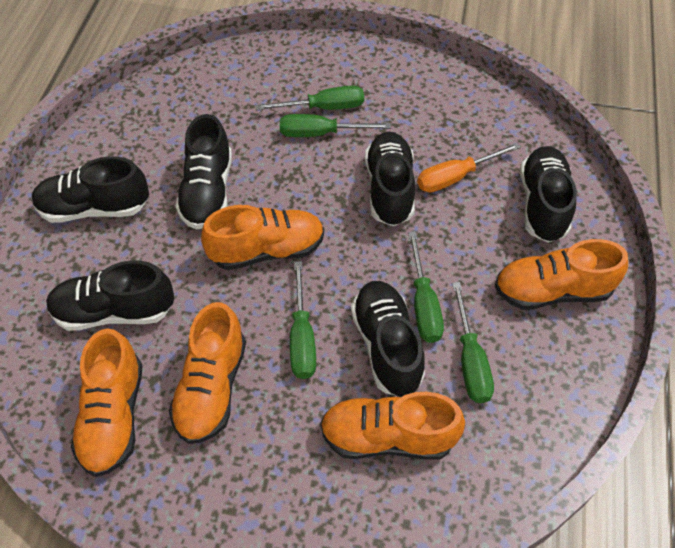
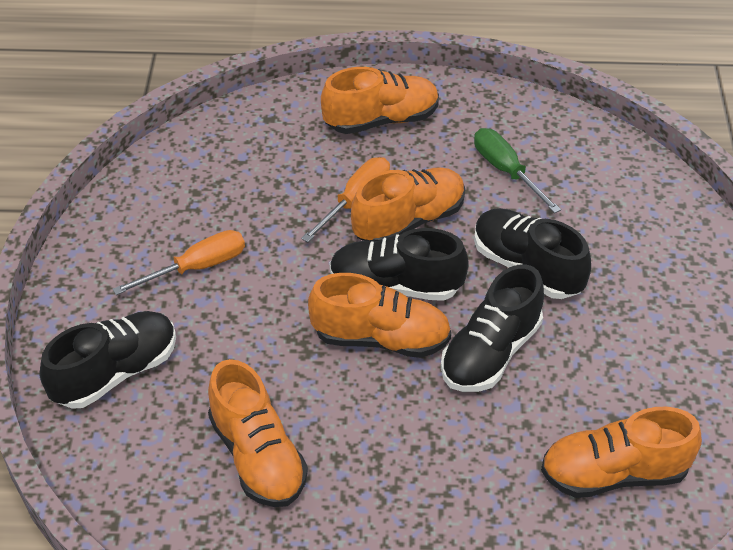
black shoe: 6 -> 4
green screwdriver: 5 -> 1
orange screwdriver: 1 -> 2

